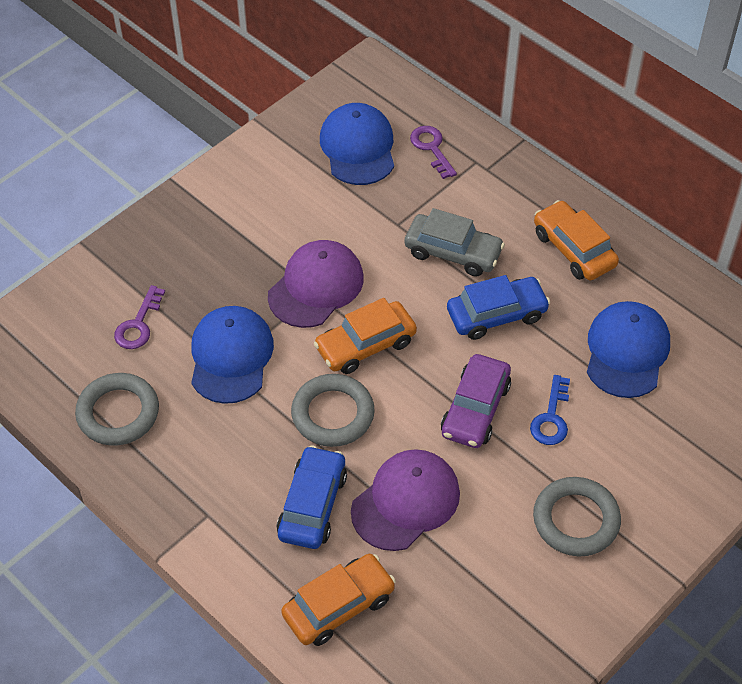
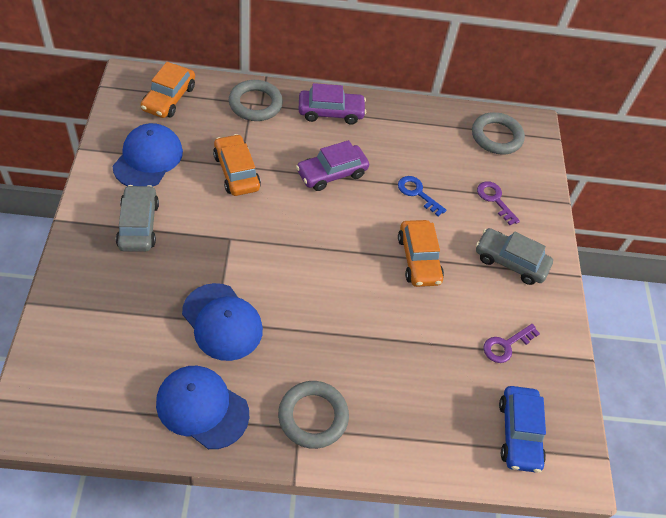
blue car: 2 -> 1
grey car: 1 -> 2
purple cap: 2 -> 0
purple car: 1 -> 2

